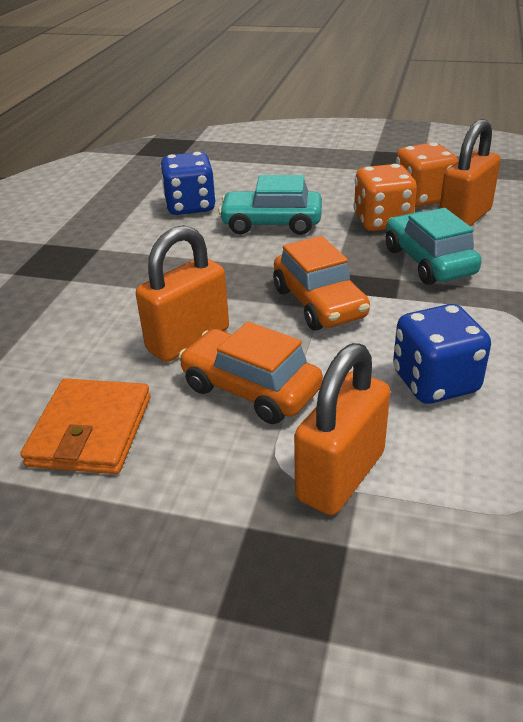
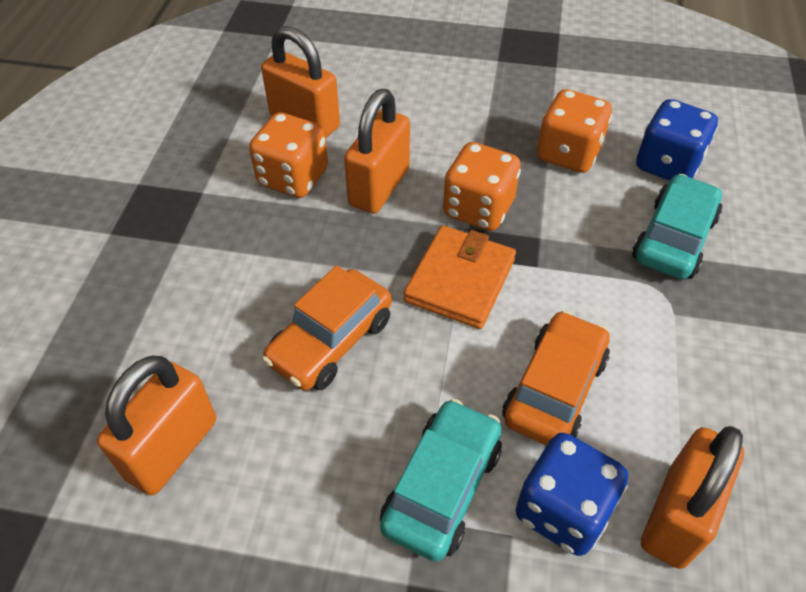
orange dice: 2 -> 3
orange padlock: 3 -> 4

